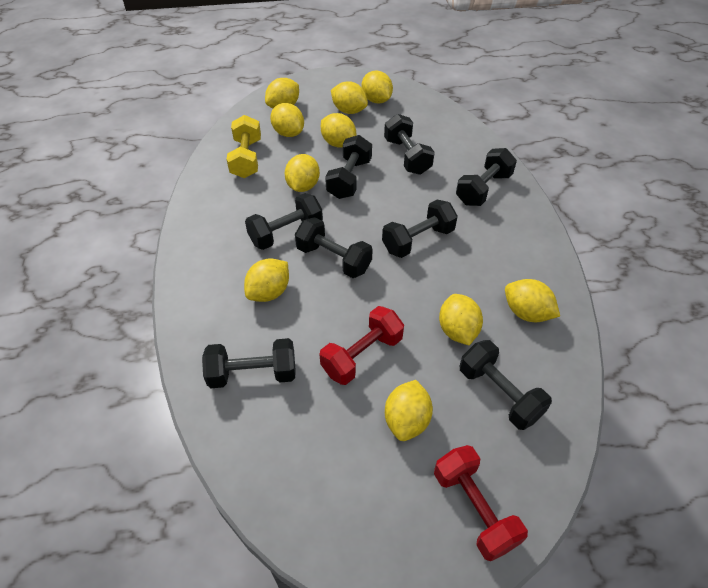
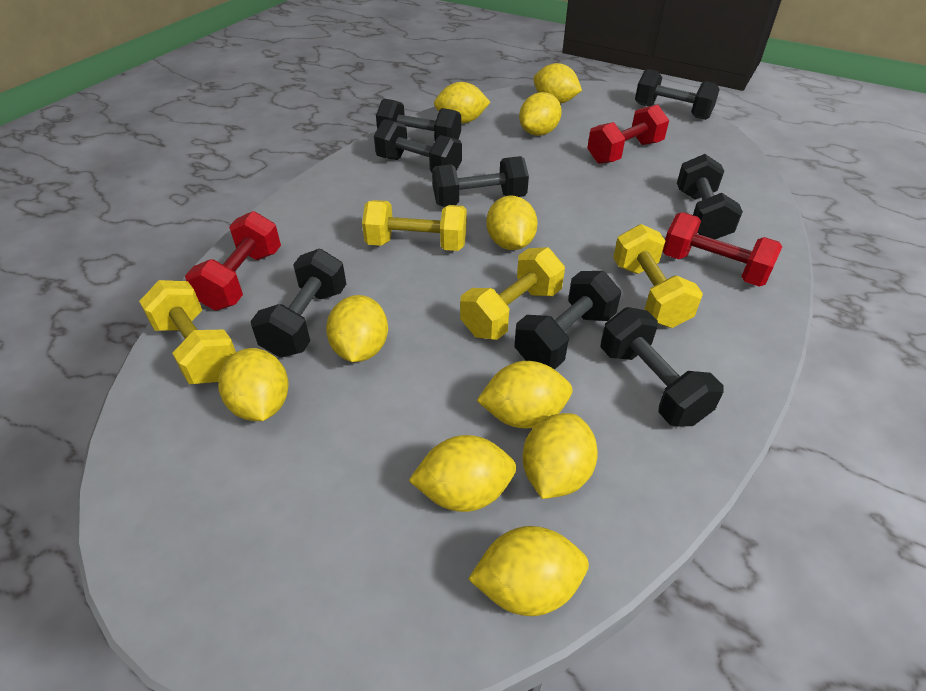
red dumbbell: 2 -> 3
yellow dumbbell: 1 -> 4

